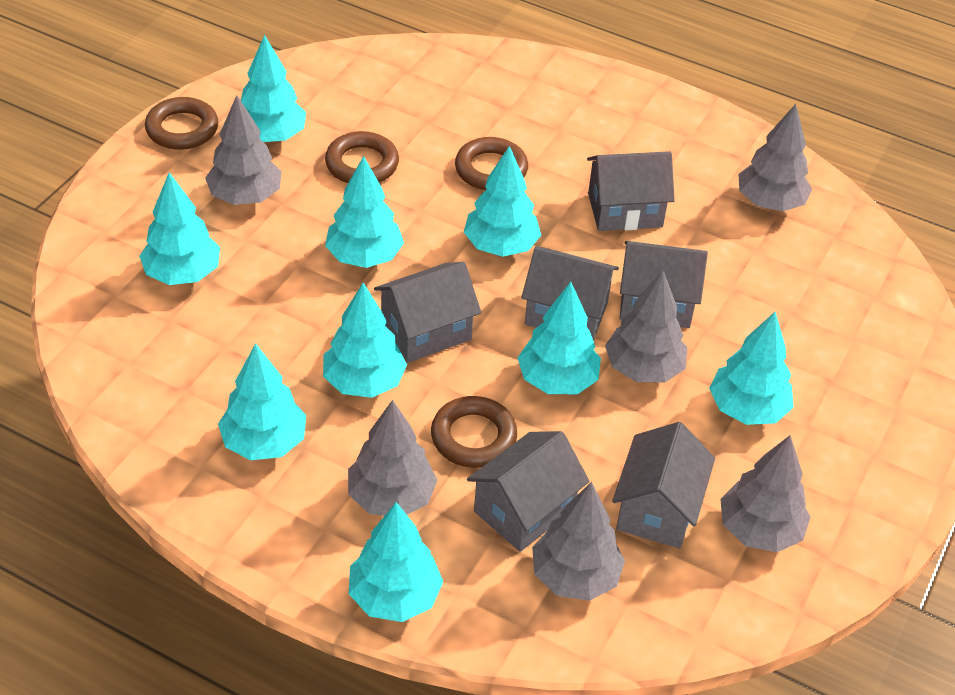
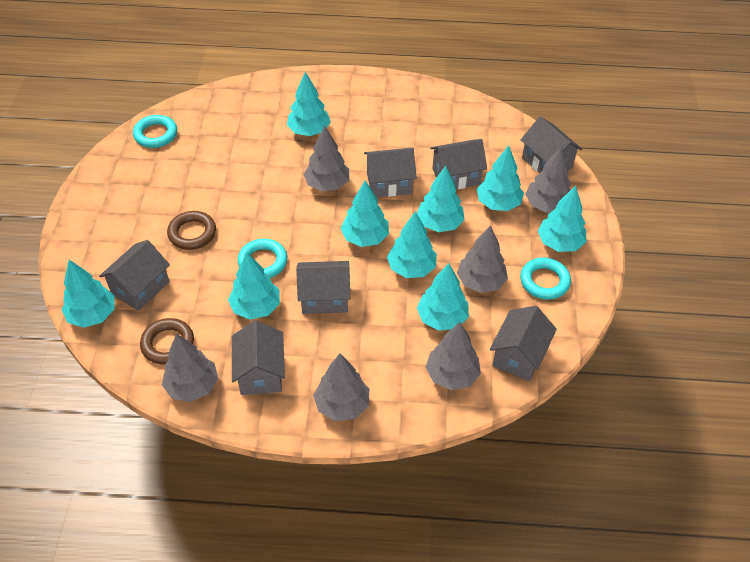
brown ring: 4 -> 2
grey house: 6 -> 7
turquoise ring: 0 -> 3

